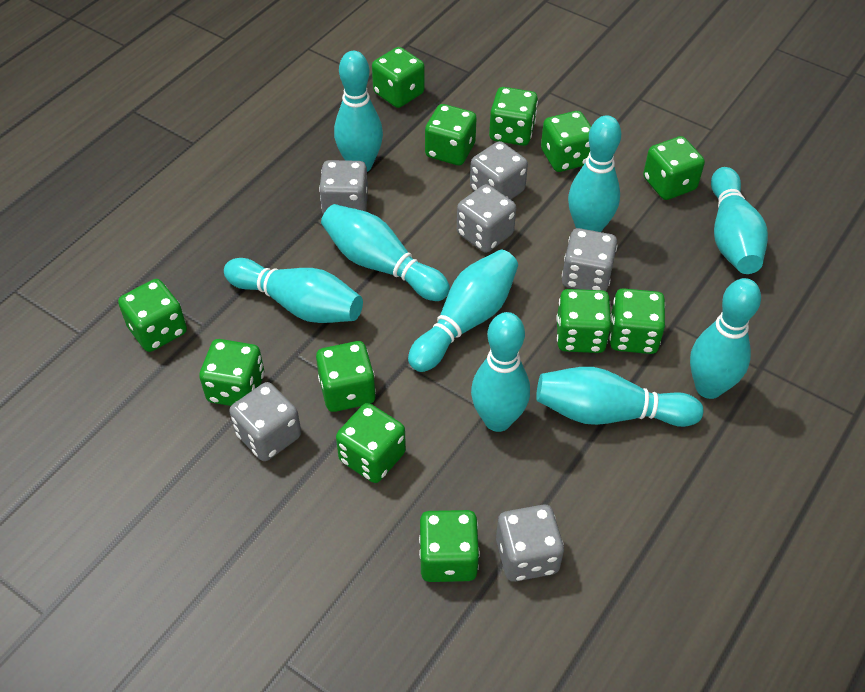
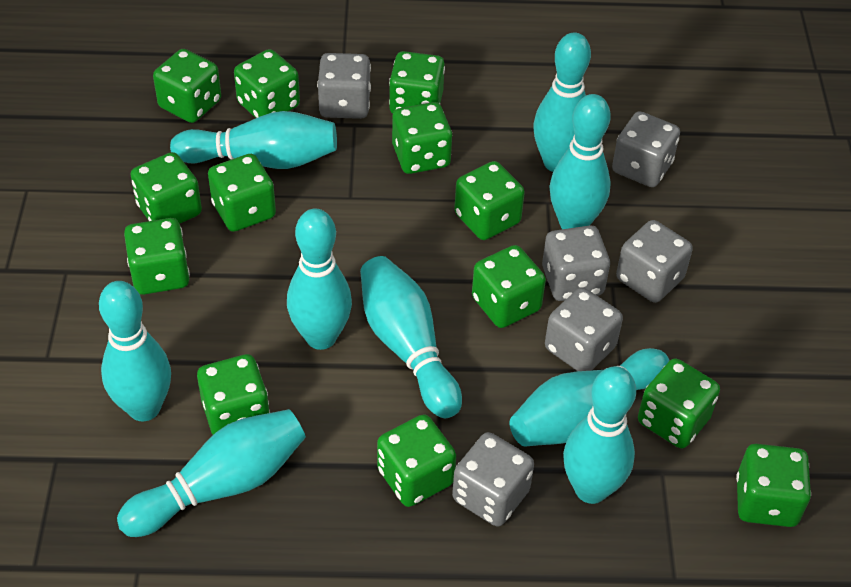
green dice: 12 -> 13

